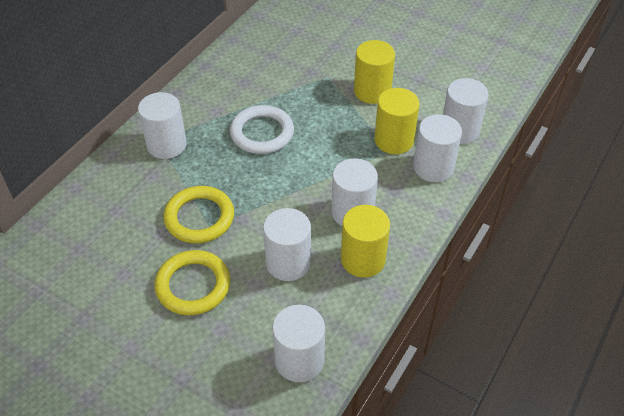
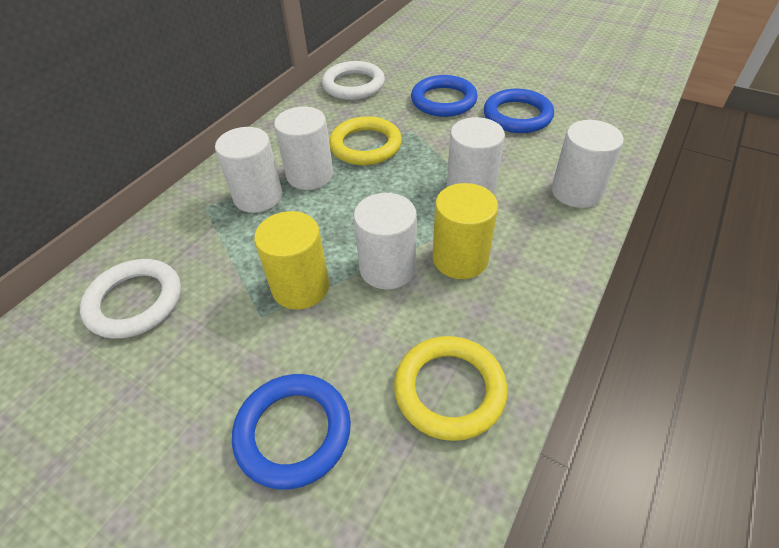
blue ring: 0 -> 3
white cylinder: 6 -> 5
white ring: 1 -> 2
yellow cylinder: 3 -> 2

